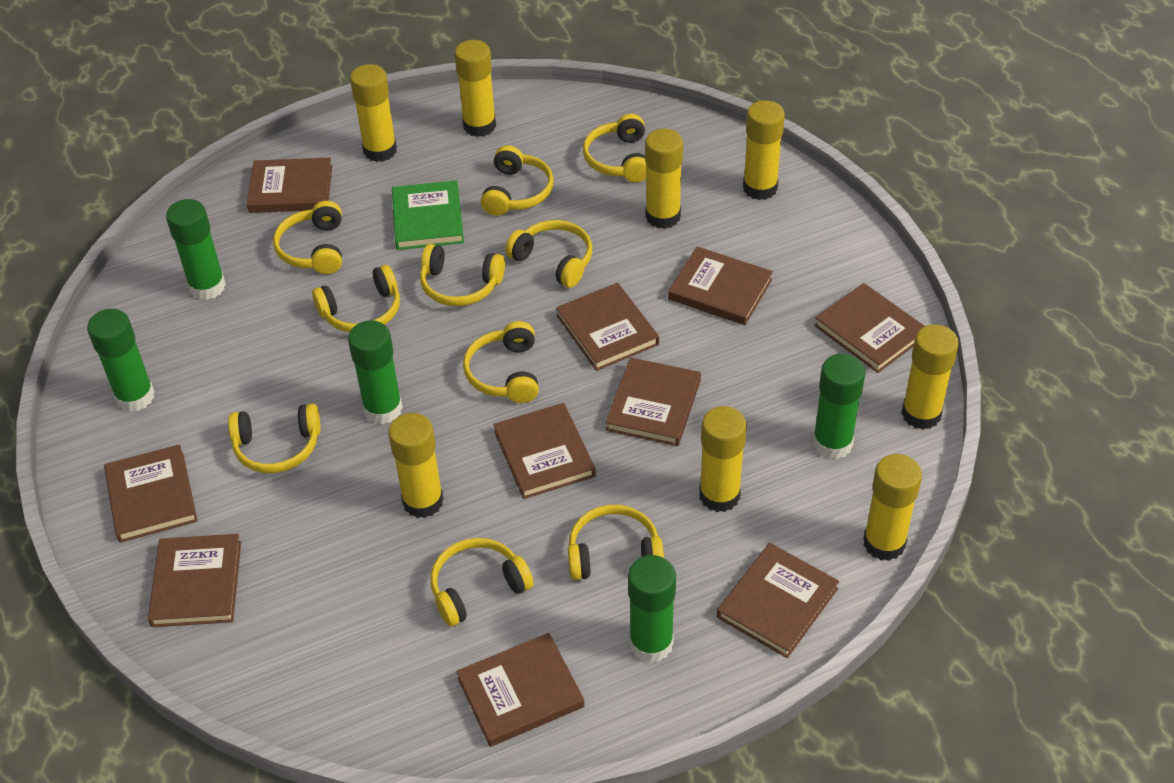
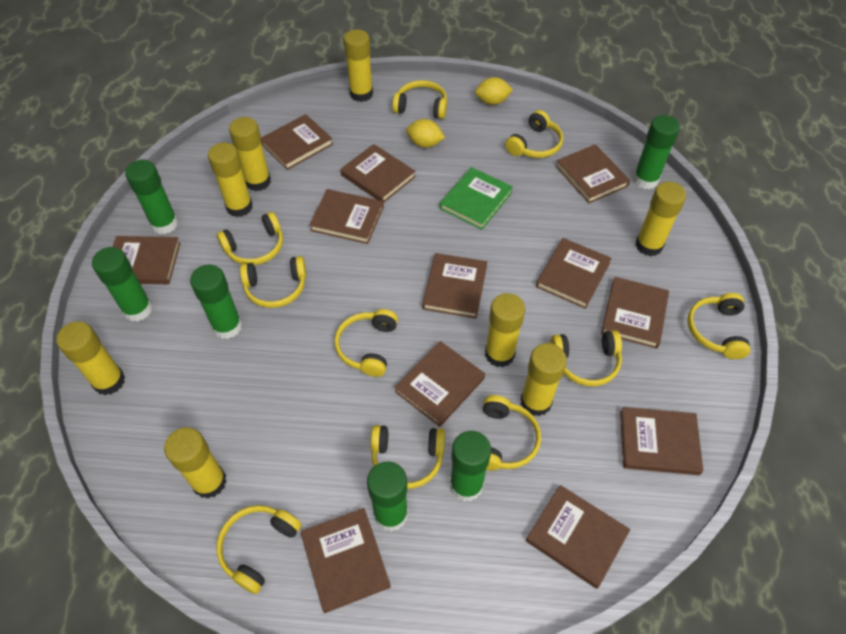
brown book: 10 -> 12
green glue stick: 5 -> 6
yellow lemon: 0 -> 2

